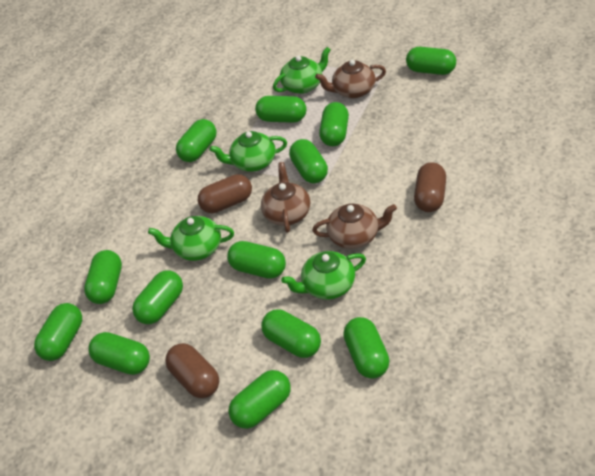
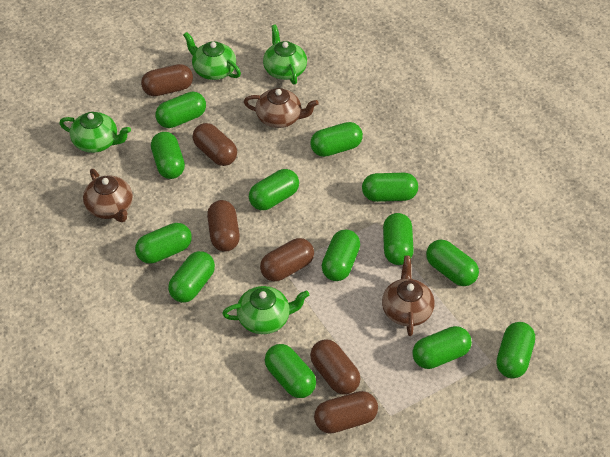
brown capsule: 3 -> 6

